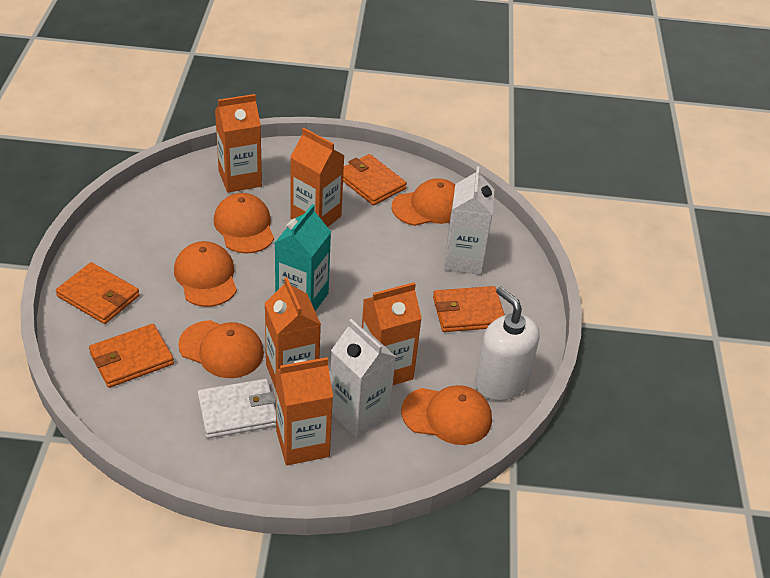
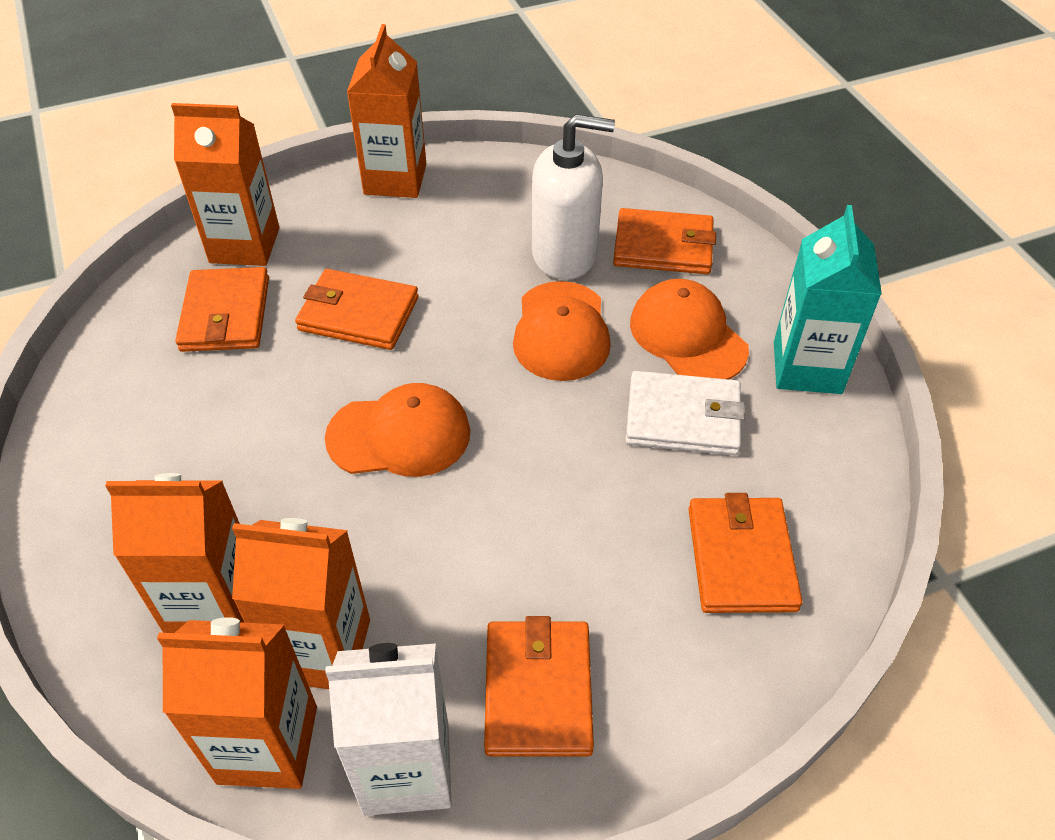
orange cap: 5 -> 3
orange wallet: 4 -> 5
white carton: 2 -> 1

